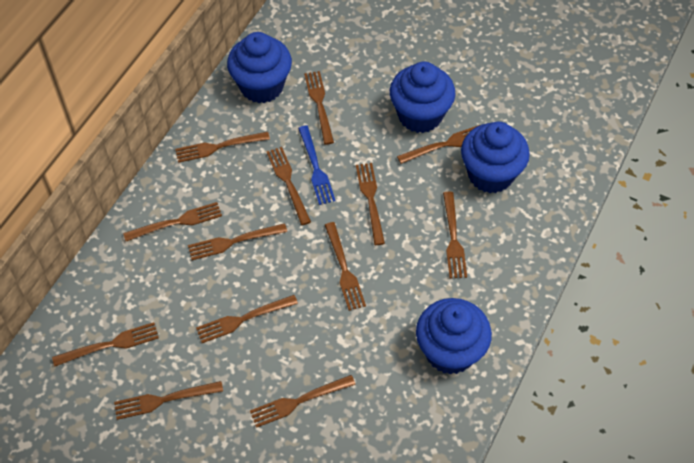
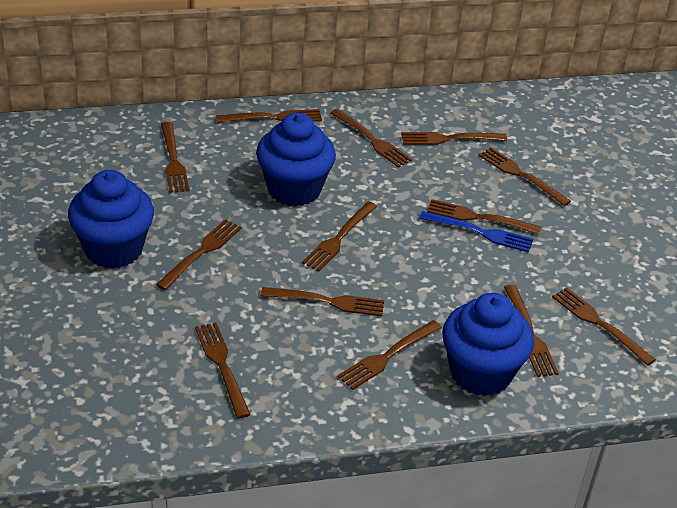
blue cupcake: 4 -> 3

